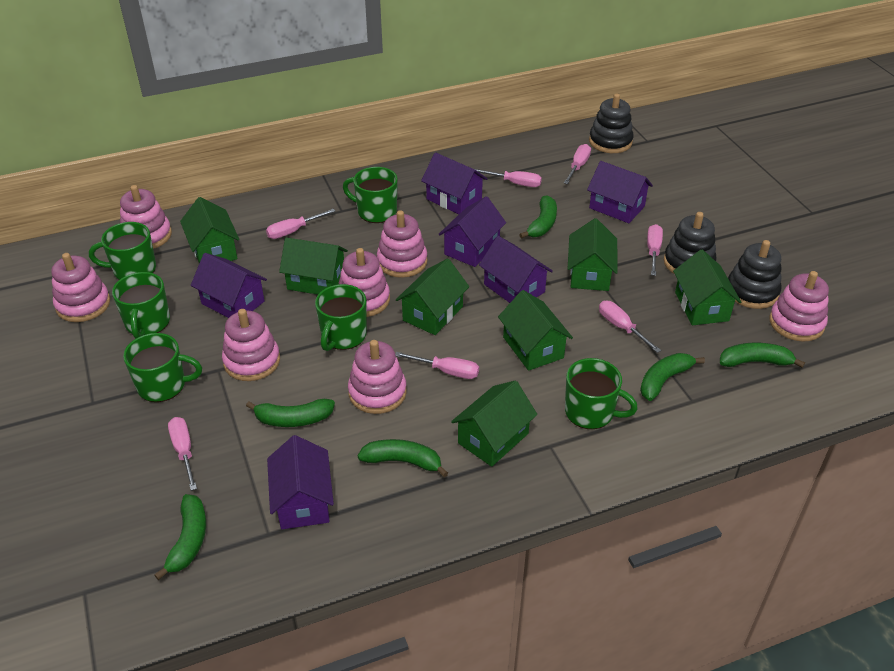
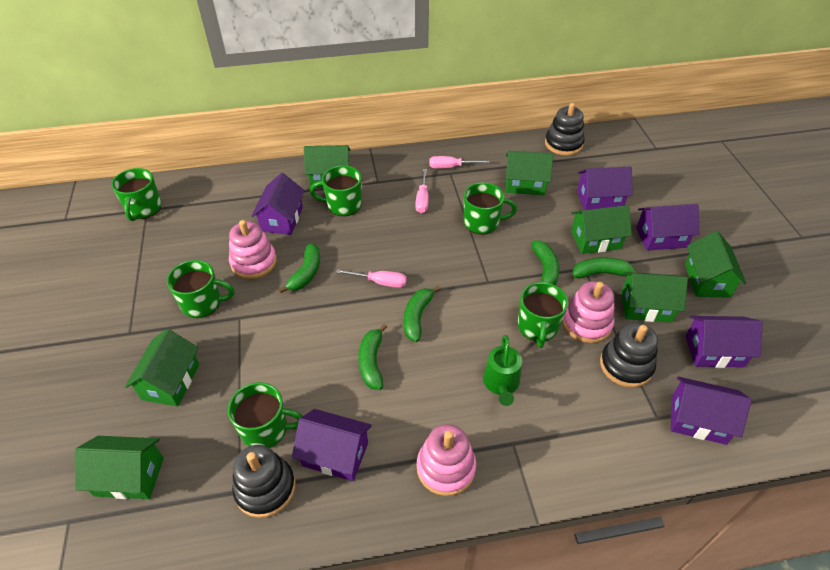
green banana: 6 -> 5
green watering can: 0 -> 1
pink screwdriver: 7 -> 3
pink stacking toy: 7 -> 3

